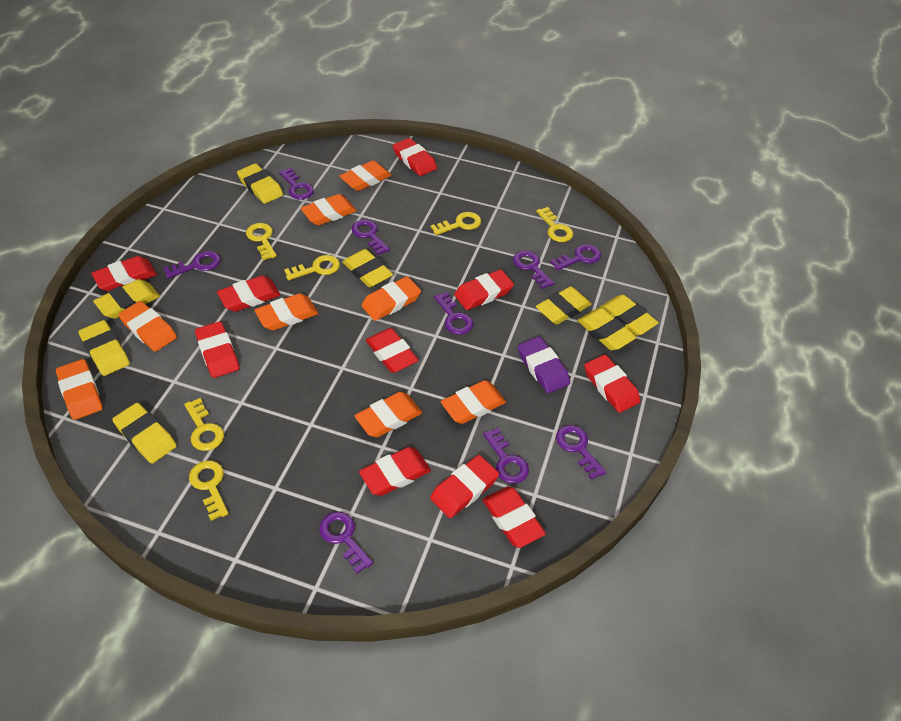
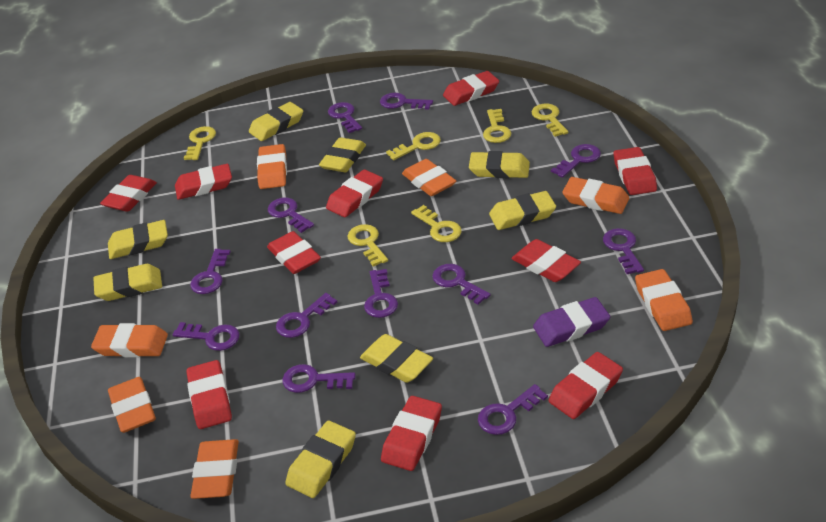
orange eraser: 8 -> 7
purple key: 9 -> 12

